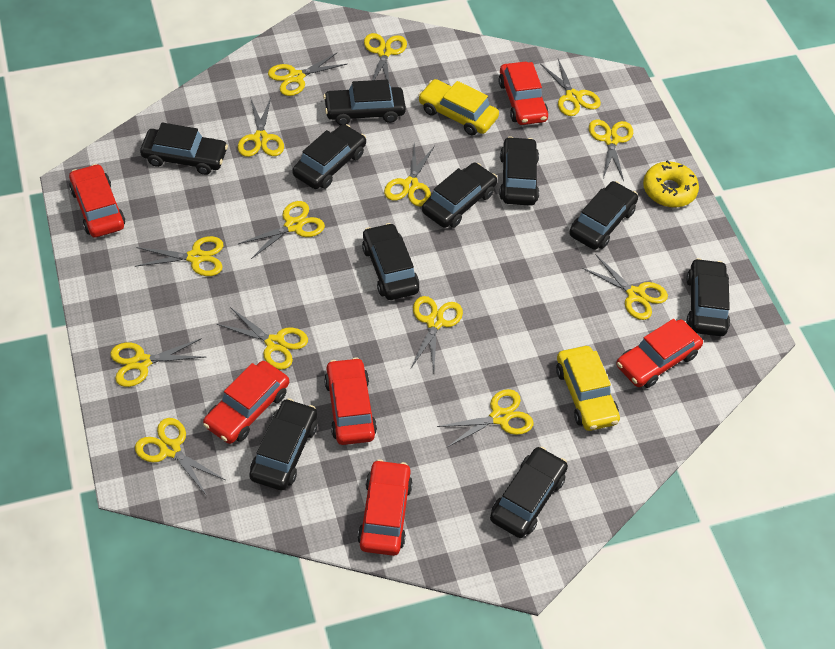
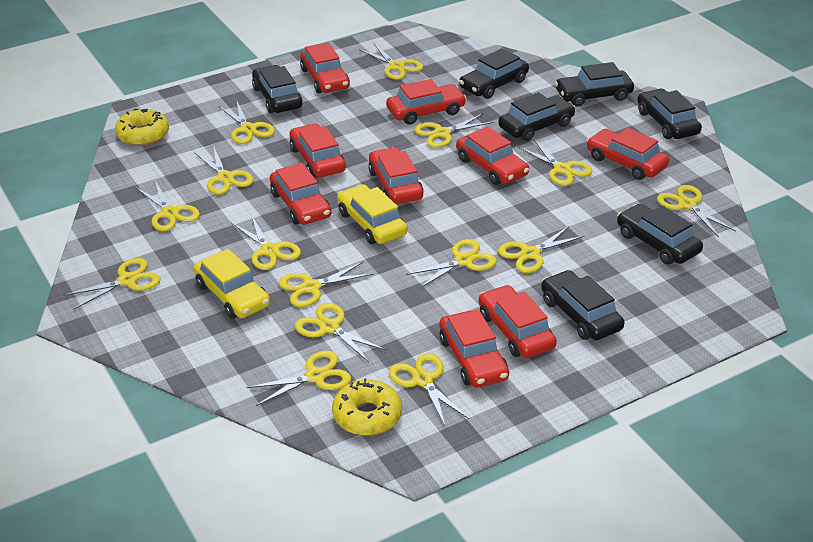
black car: 10 -> 7
red car: 6 -> 9
yellow donut: 1 -> 2
yellow scissors: 14 -> 15

